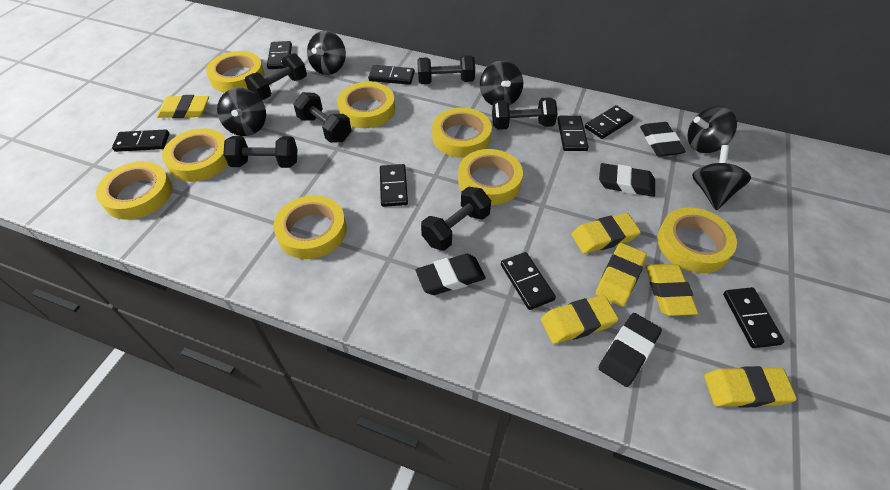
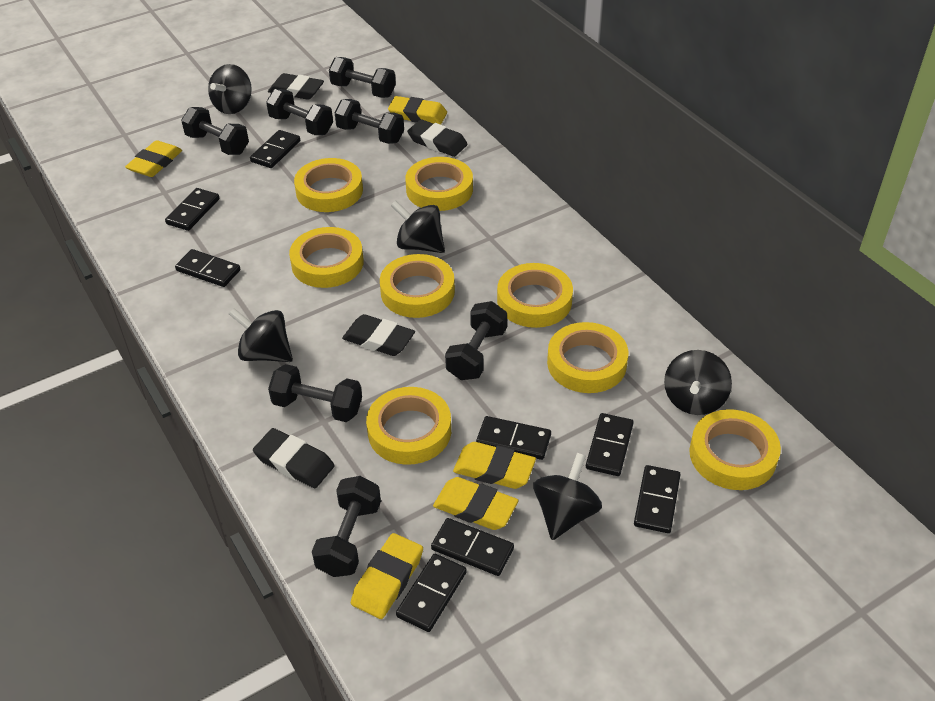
black dumbbell: 6 -> 7
yellow eraser: 6 -> 5

